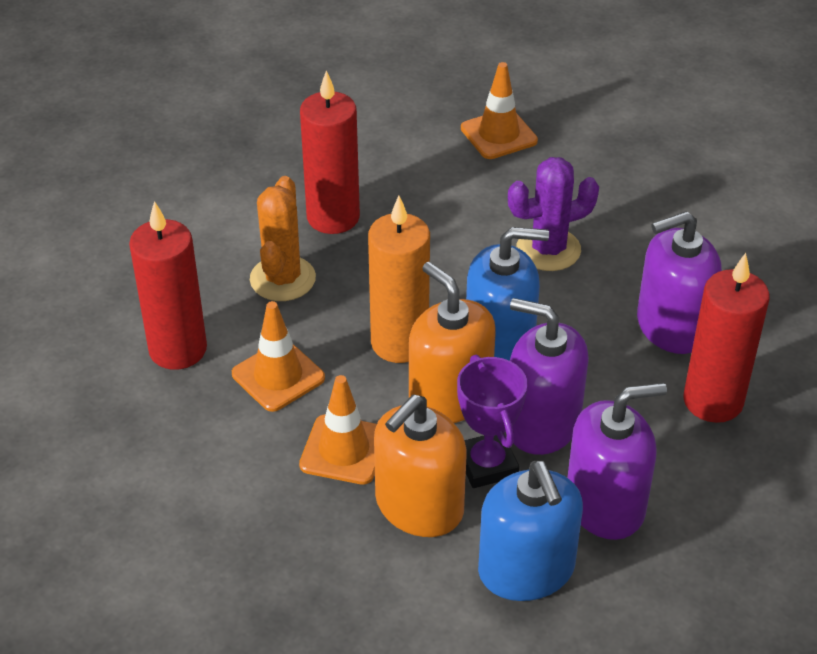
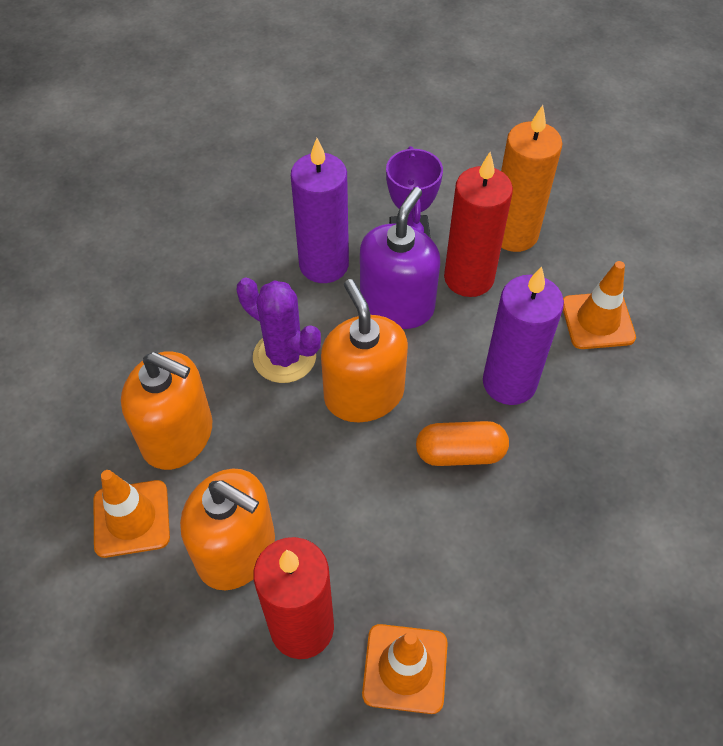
blue soap dispenser: 2 -> 0
orange cactus: 1 -> 0
orange capsule: 0 -> 1
orange soap dispenser: 2 -> 3
purple candle: 0 -> 2
purple soap dispenser: 3 -> 1
red candle: 3 -> 2

